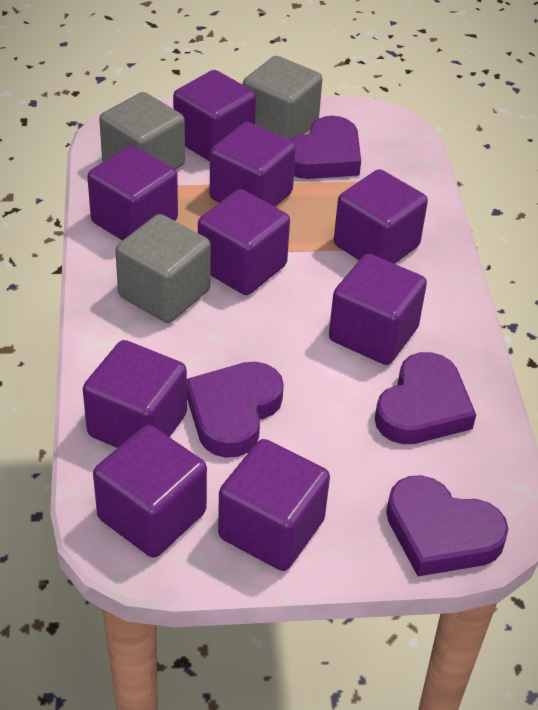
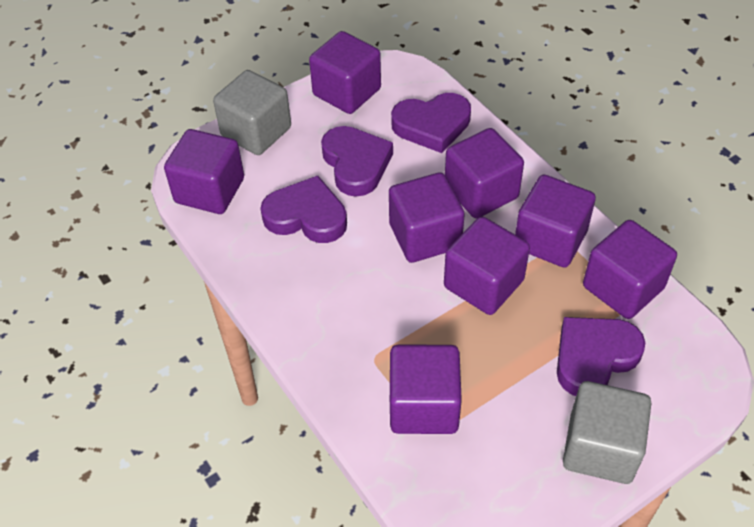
grey cube: 3 -> 2
purple cube: 9 -> 8

